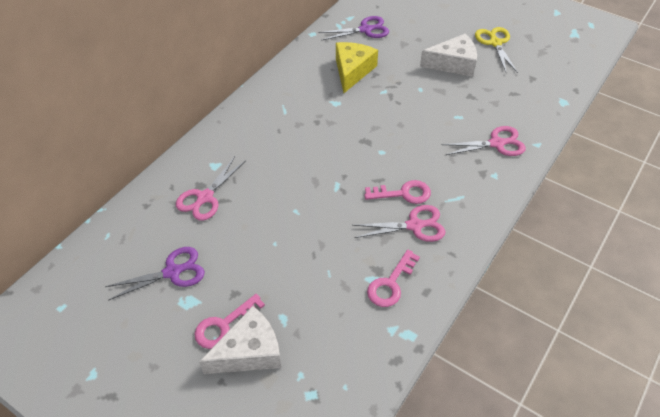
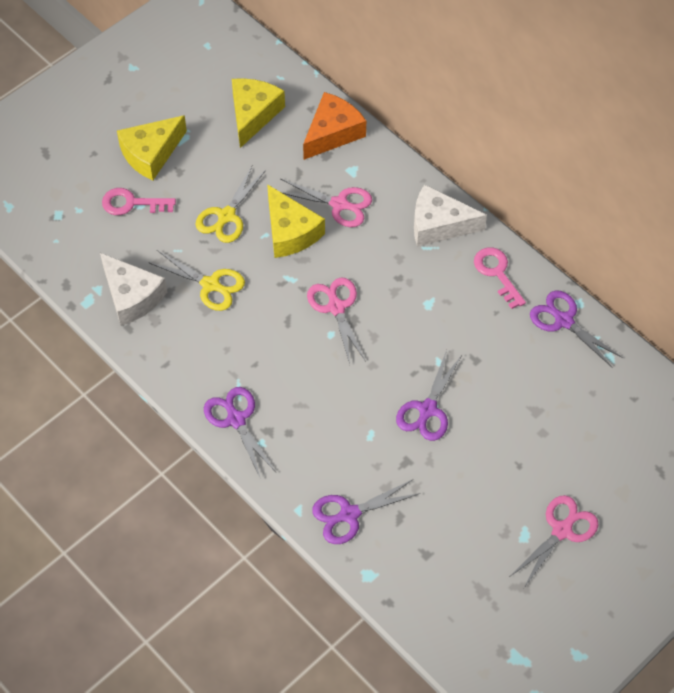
orange cheese: 0 -> 1
pink key: 3 -> 2
purple scissors: 2 -> 4
yellow cheese: 1 -> 3
yellow scissors: 1 -> 2

